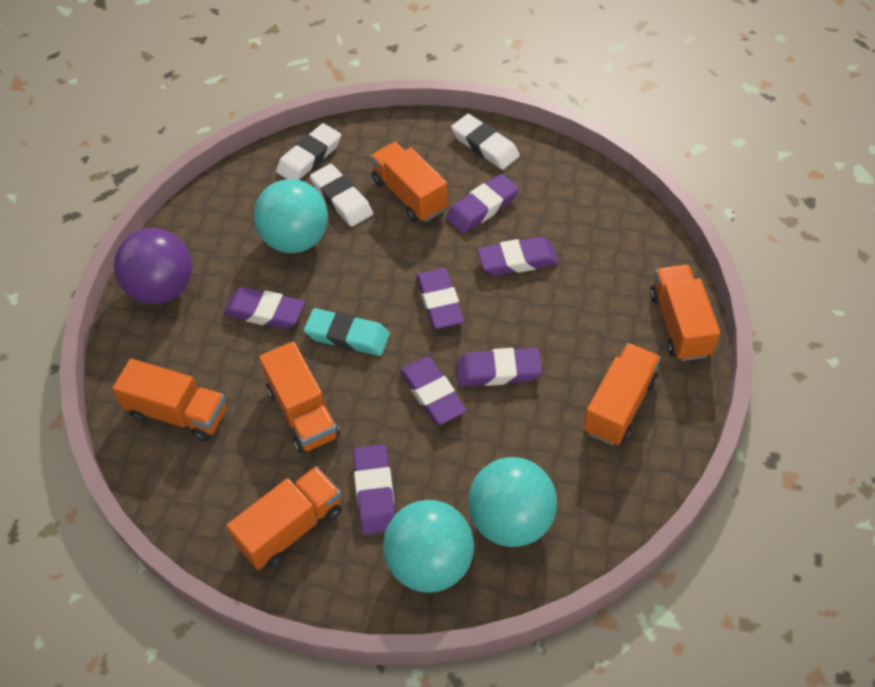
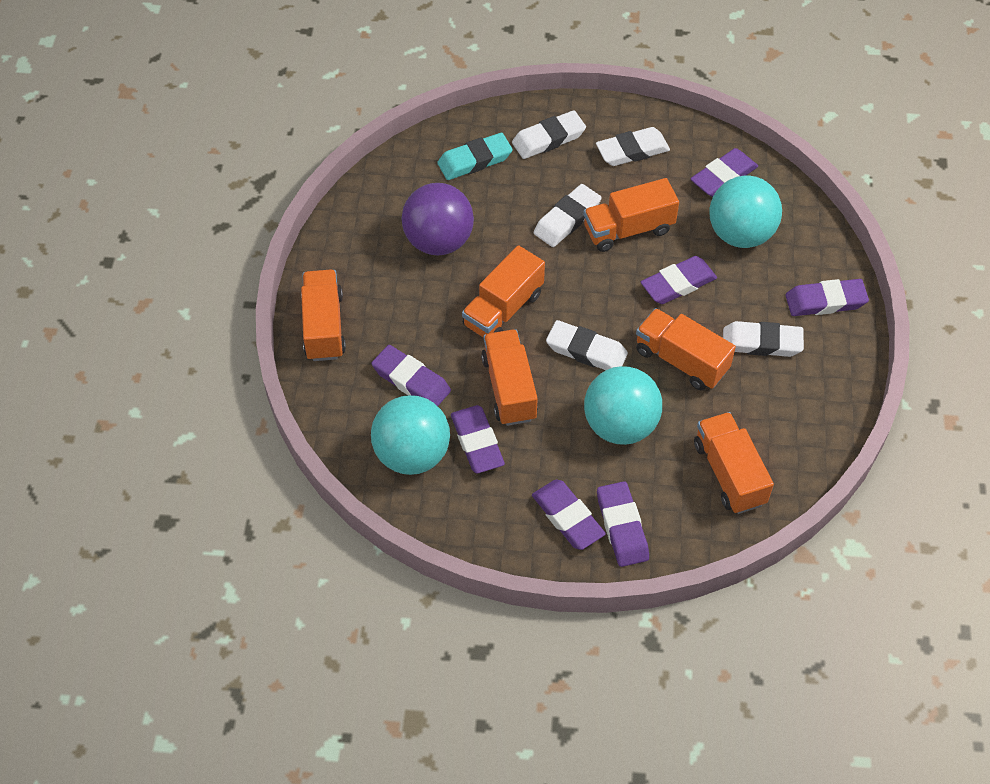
white eraser: 3 -> 5

